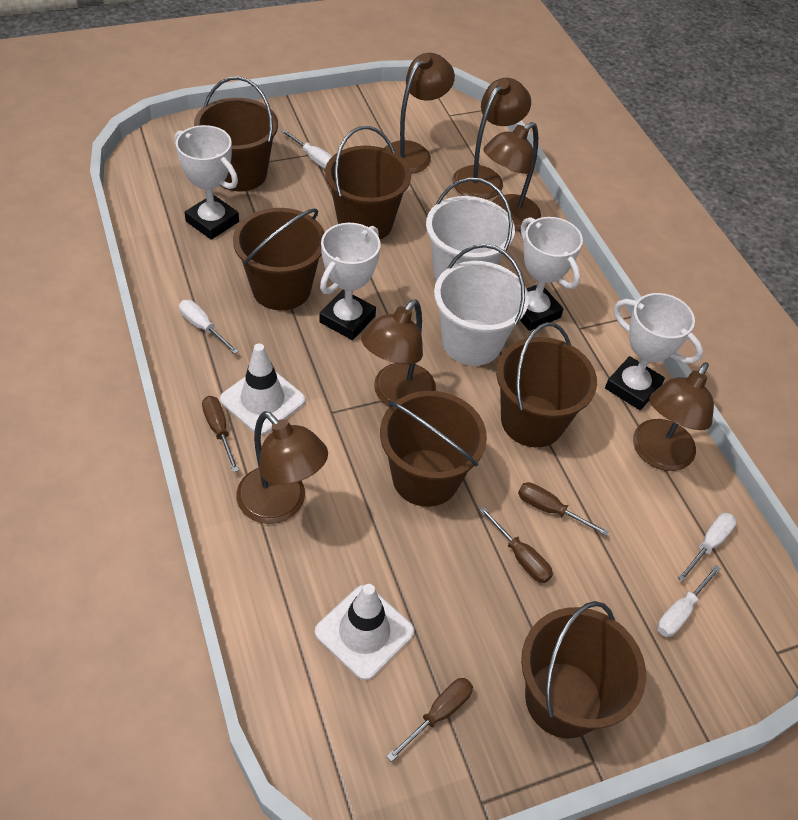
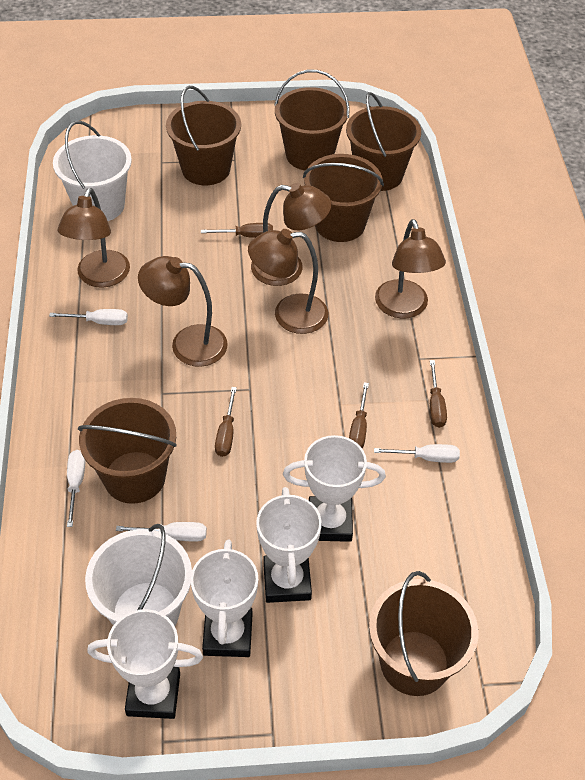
brown lamp: 6 -> 5
white traffic cone: 2 -> 0

